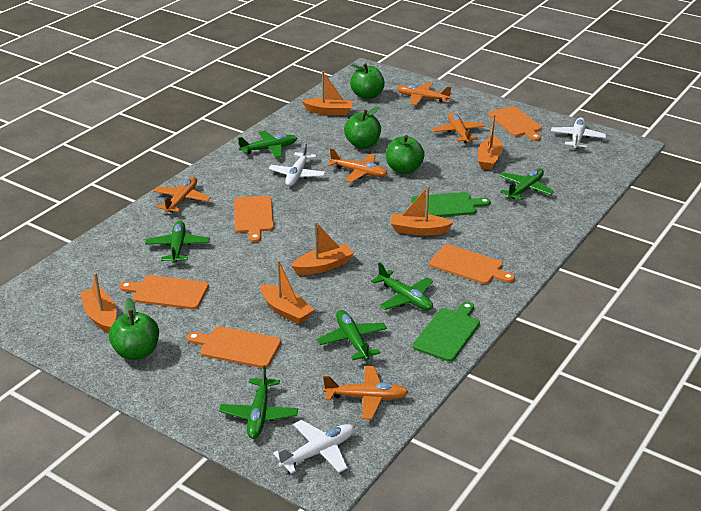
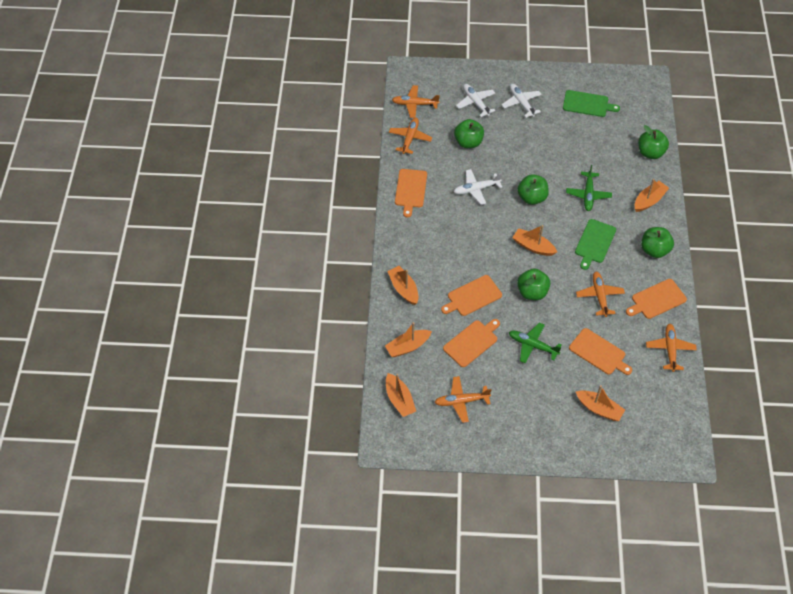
green apple: 4 -> 5
green plane: 6 -> 2

